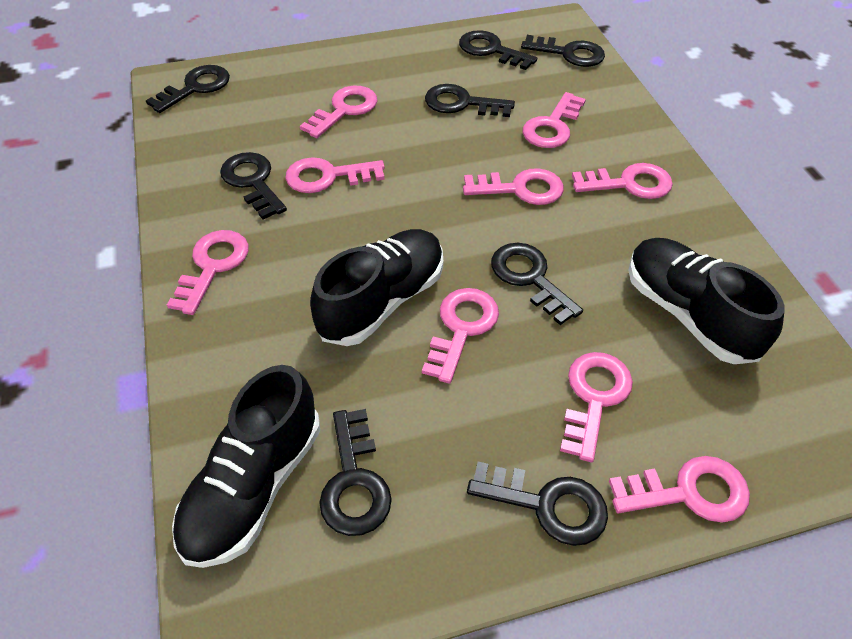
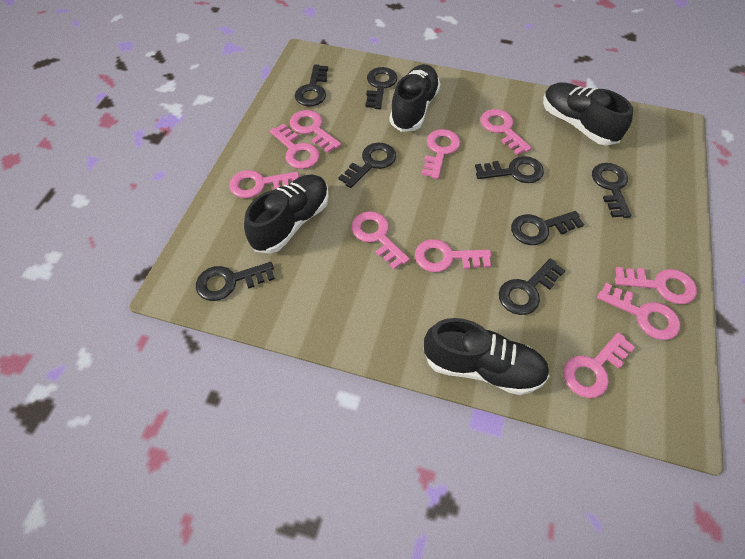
black shoe: 3 -> 4
pink key: 9 -> 10

